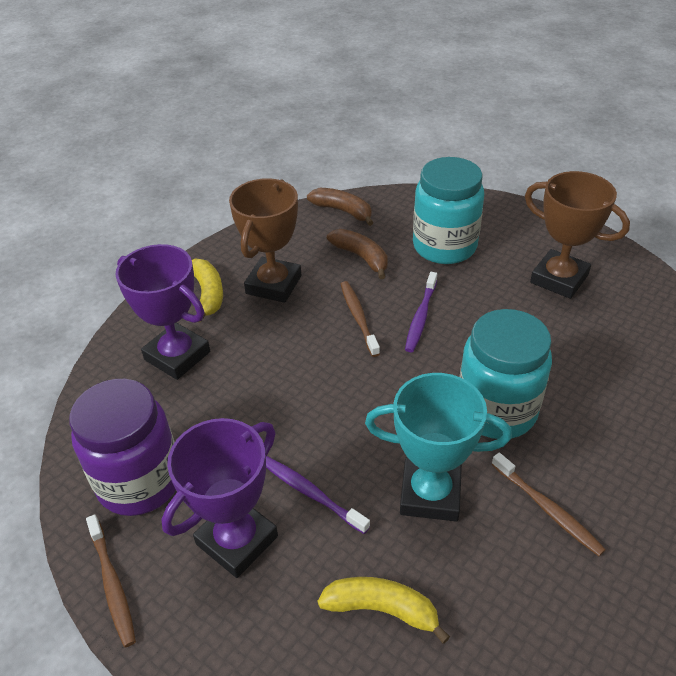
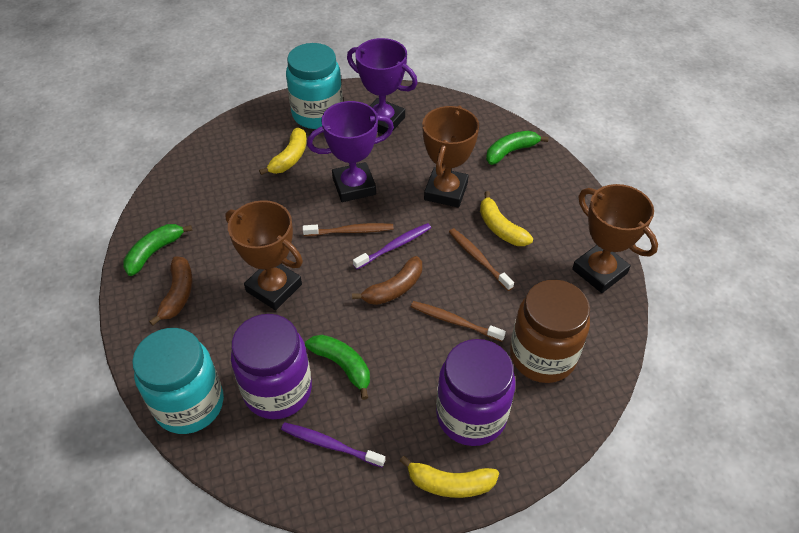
brown jar: 0 -> 1
brown trophy: 2 -> 3
green banana: 0 -> 3
purple jar: 1 -> 2
turquoise trophy: 1 -> 0
yellow banana: 2 -> 3

